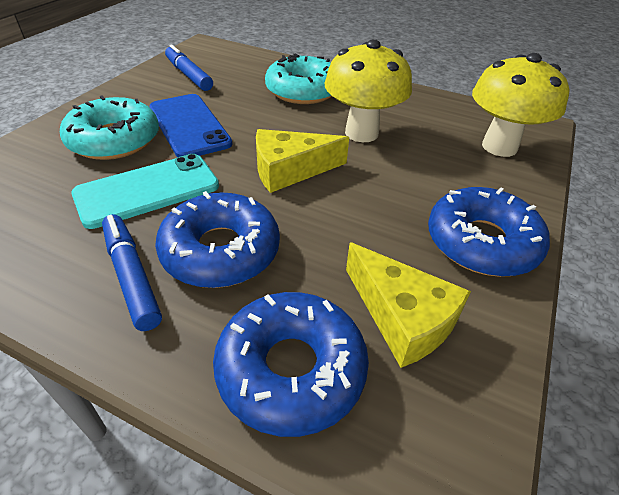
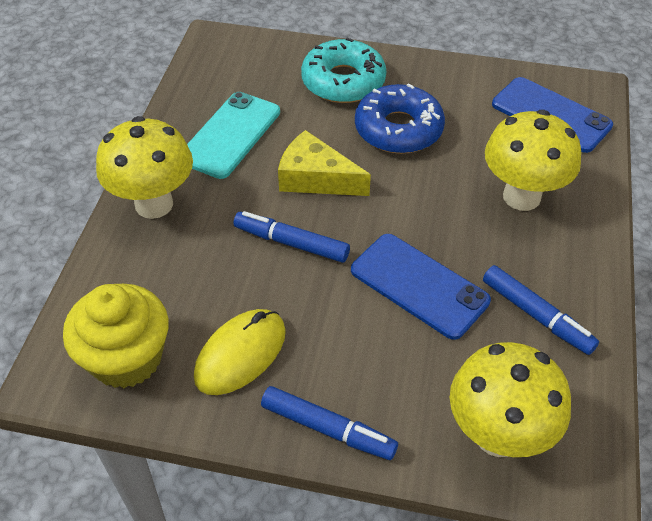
blue donut: 3 -> 1
blue marker: 2 -> 3
blue phone: 1 -> 2
turquoise donut: 2 -> 1
yellow cheese: 2 -> 1
yellow cupcake: 0 -> 1
yellow mouse: 0 -> 1
yellow mushroom: 2 -> 3

